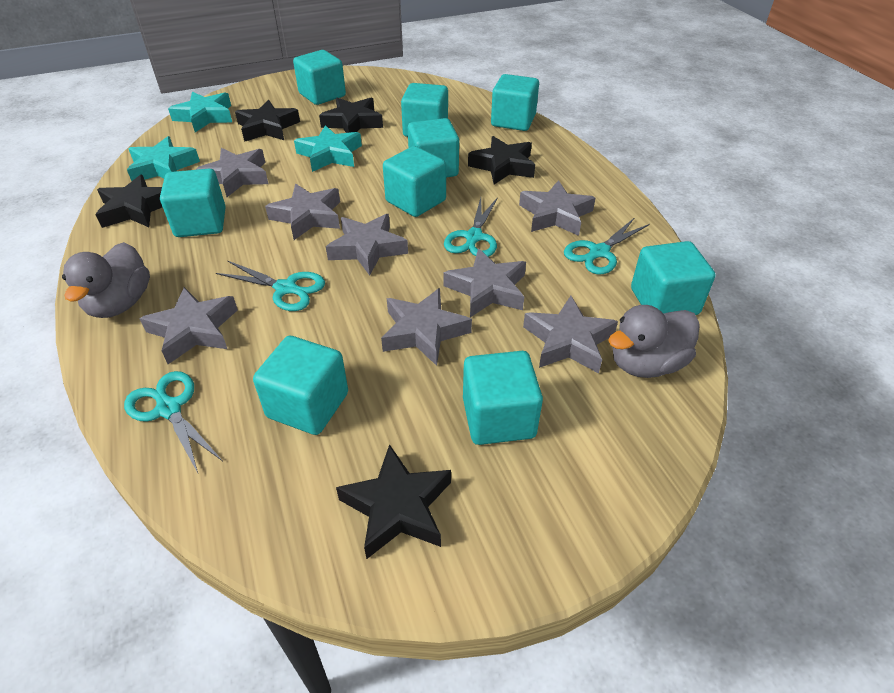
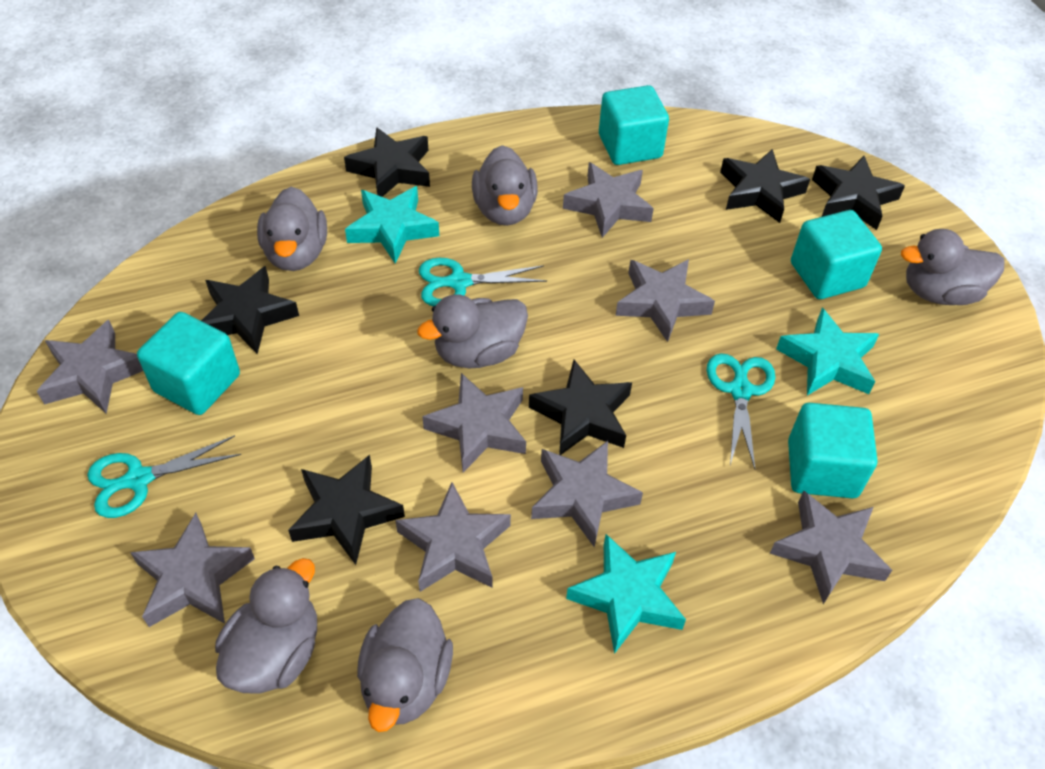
black star: 5 -> 6
grey duck: 2 -> 6
turquoise cube: 9 -> 4
turquoise scissors: 4 -> 3

